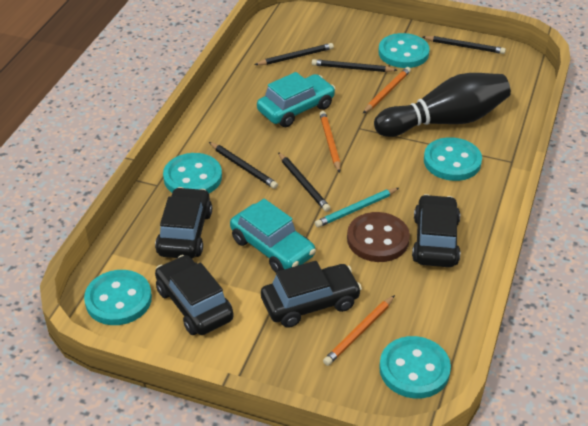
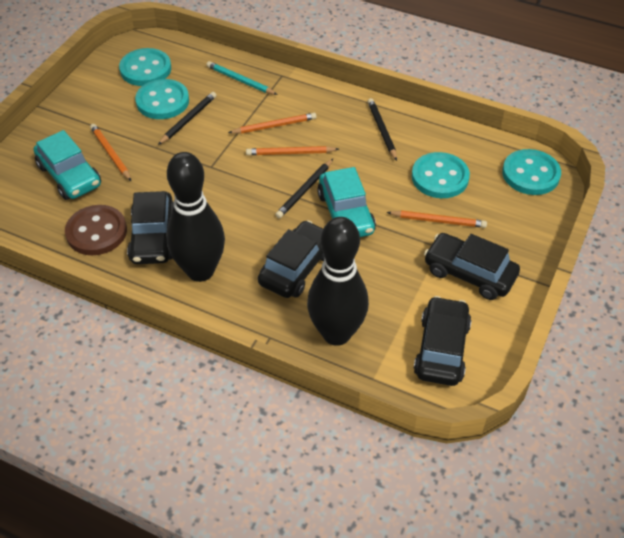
black bowling pin: 1 -> 2
black pencil: 5 -> 3
orange pencil: 3 -> 4
turquoise button: 5 -> 4

